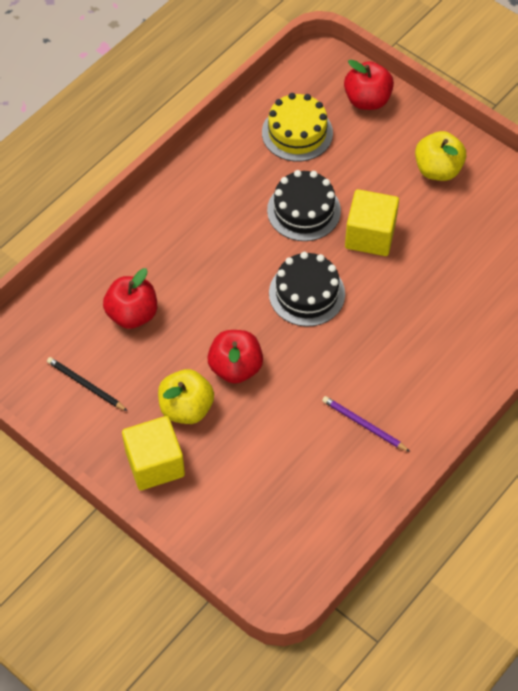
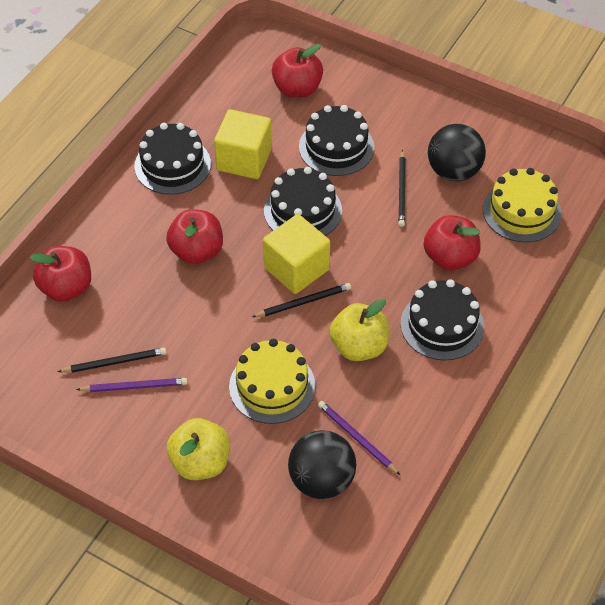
black ball: 0 -> 2
black cake: 2 -> 4
black pencil: 1 -> 3
purple pencil: 1 -> 2
red apple: 3 -> 4
yellow cake: 1 -> 2

